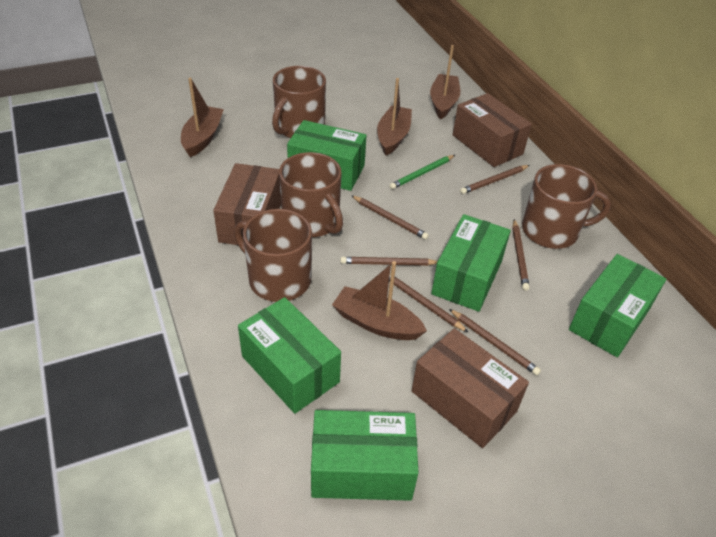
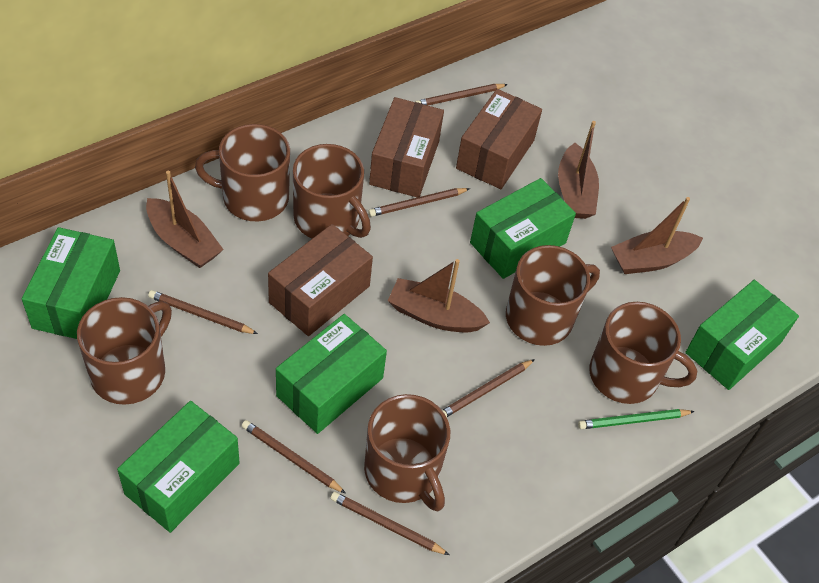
brown mug: 4 -> 6

